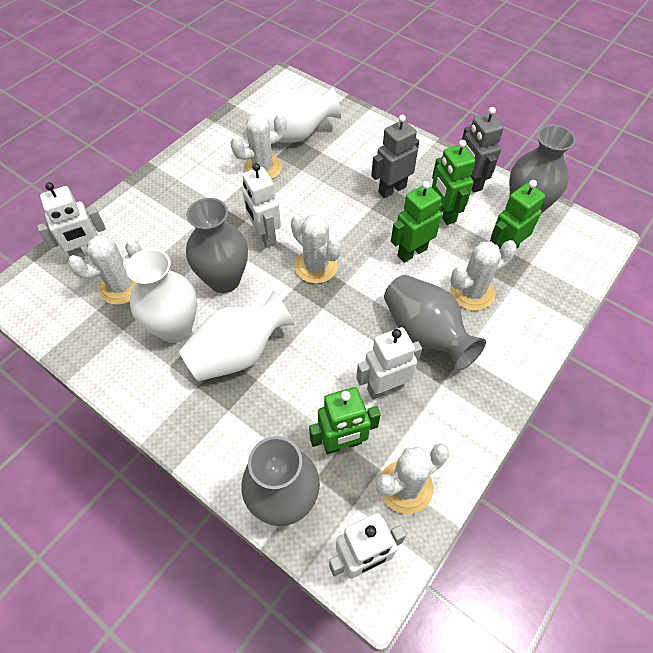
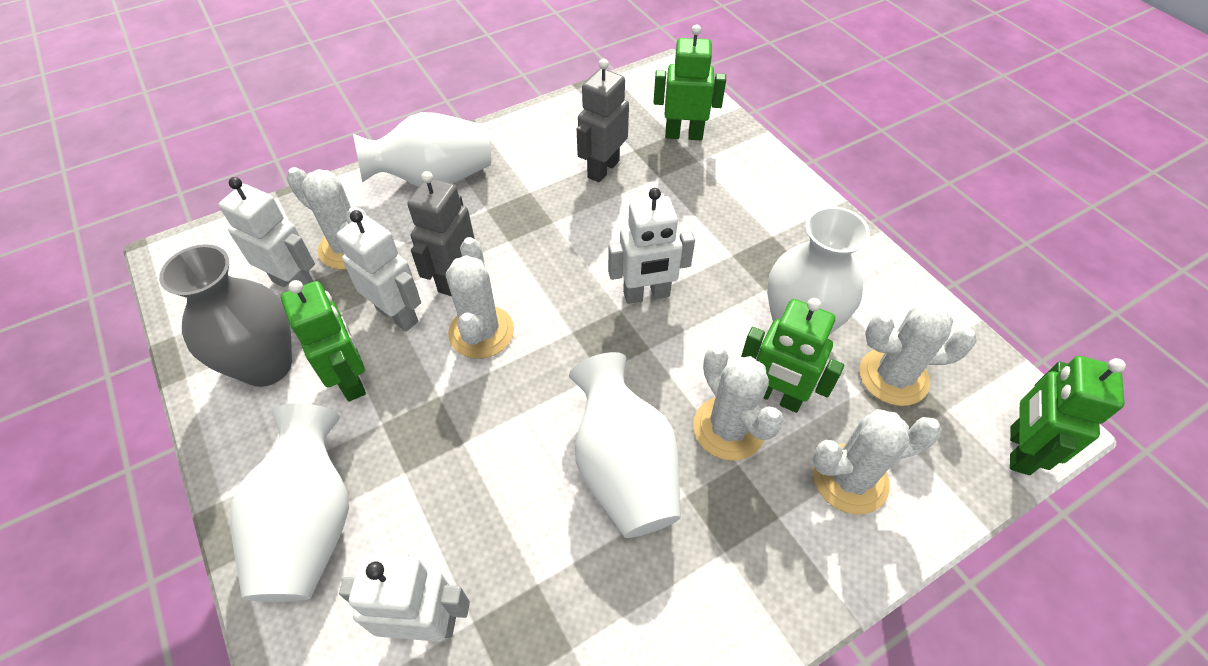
grey vase: 4 -> 1
white vase: 3 -> 4

